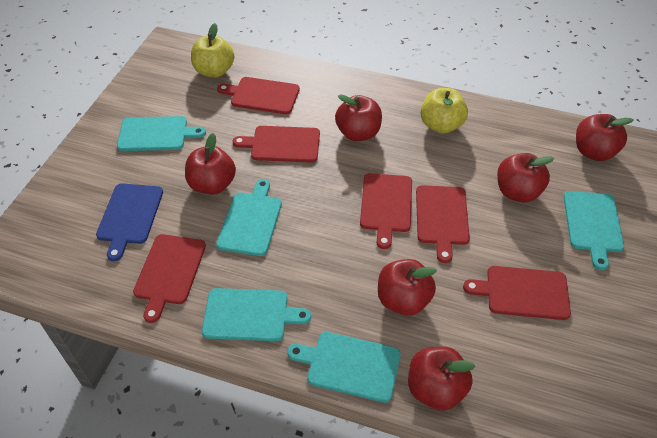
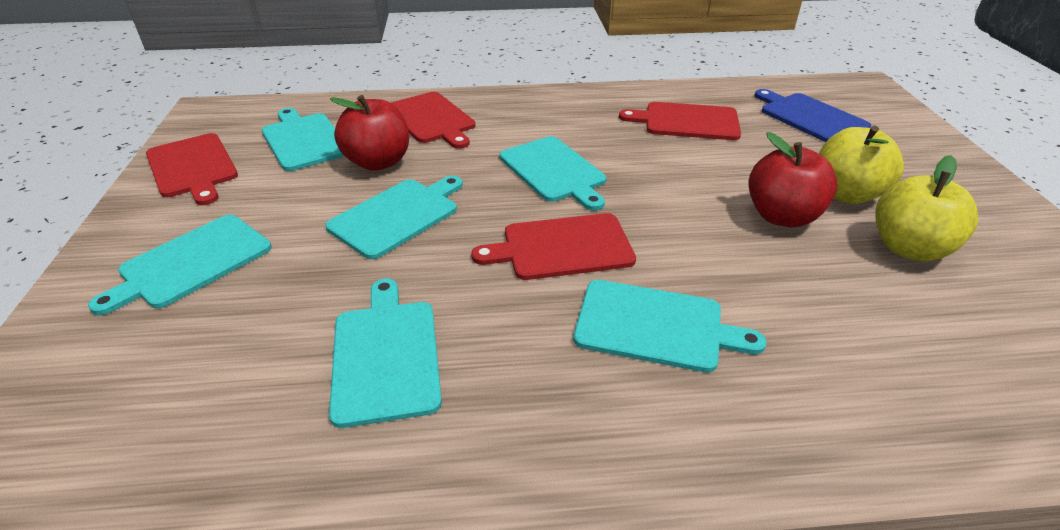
red apple: 6 -> 2
red cutting board: 6 -> 4
turquoise cutting board: 5 -> 6

